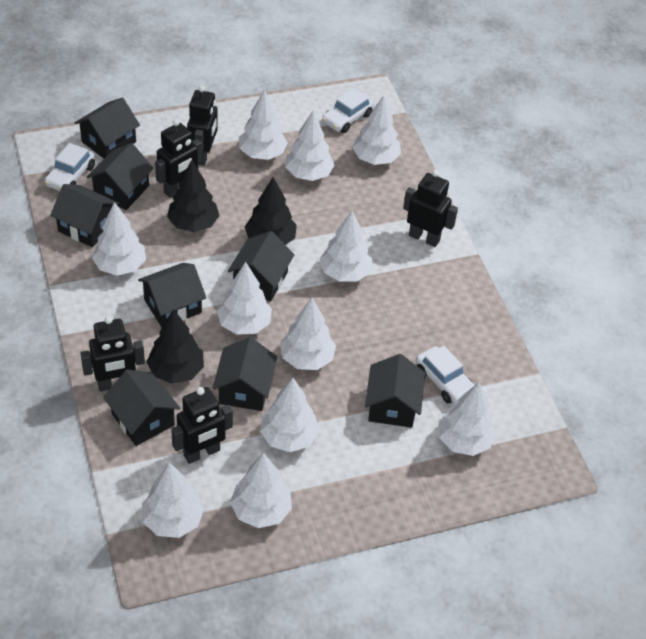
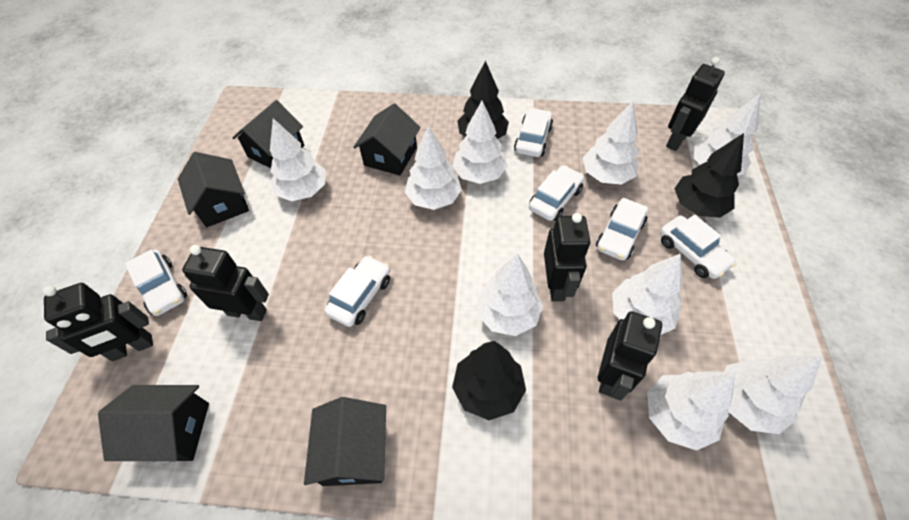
black house: 8 -> 5
white car: 3 -> 6
white tree: 11 -> 9

